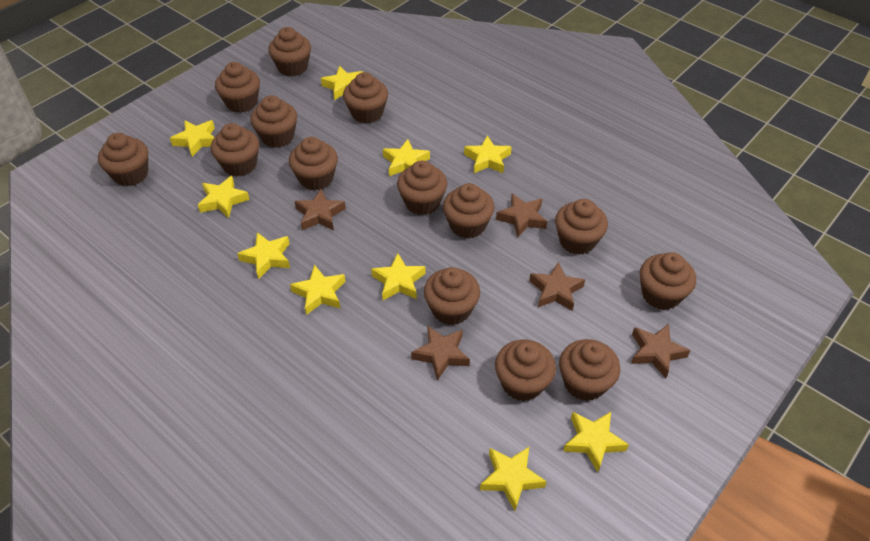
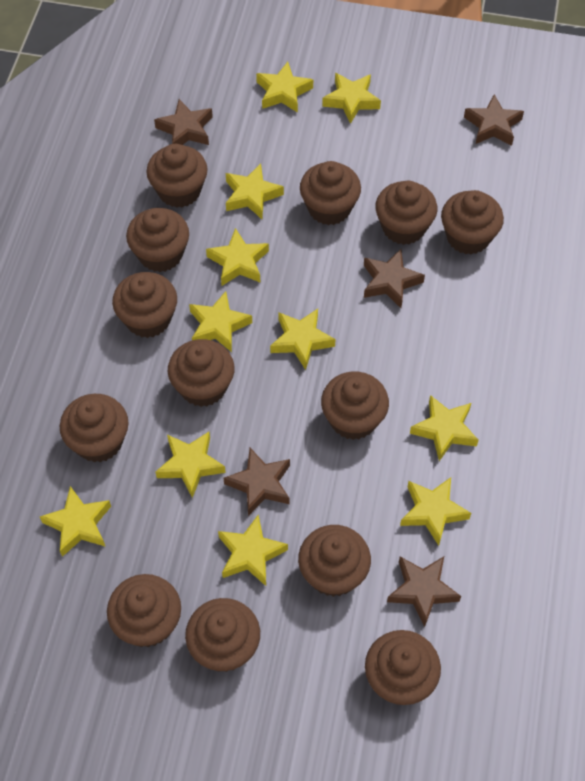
brown cupcake: 14 -> 13
yellow star: 10 -> 11

